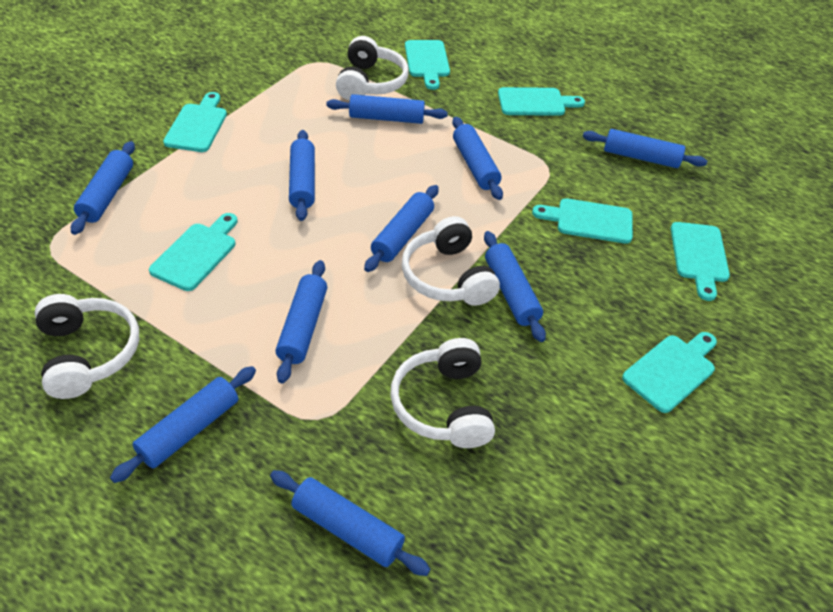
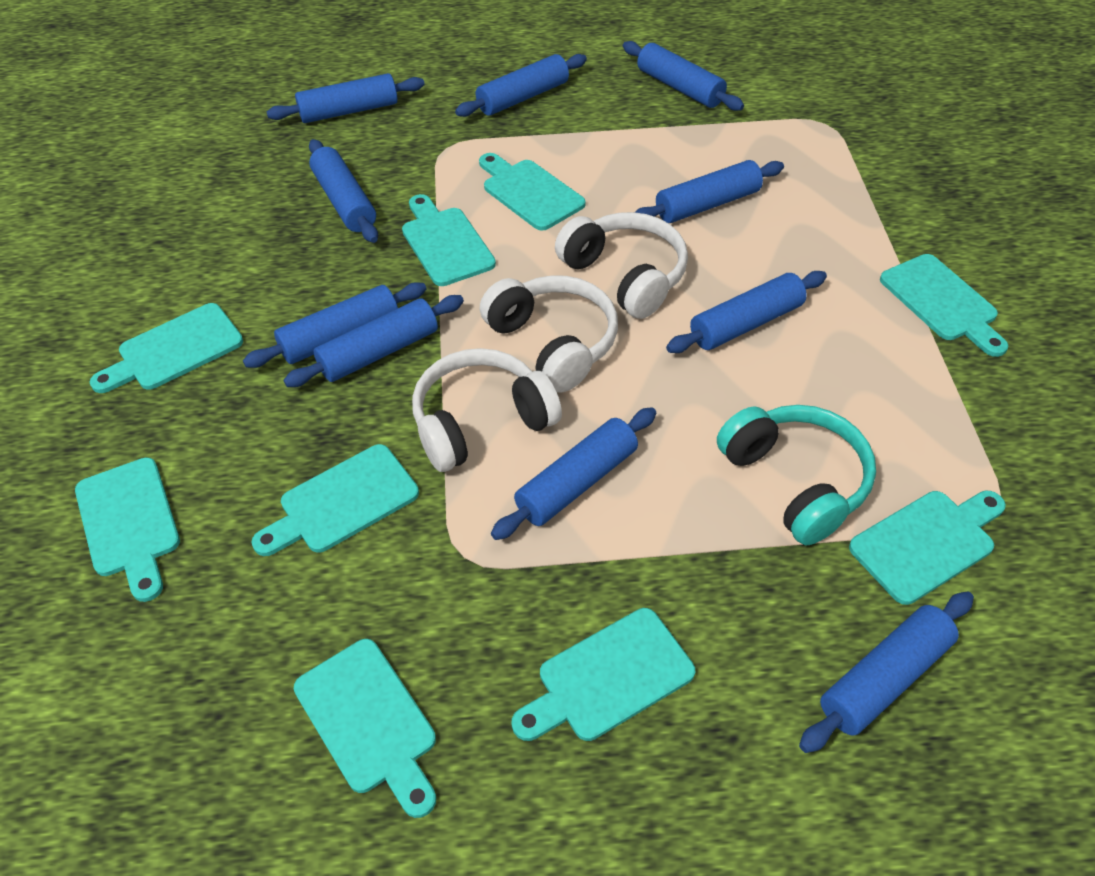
turquoise cutting board: 7 -> 9
turquoise headphones: 0 -> 1
white headphones: 4 -> 3

